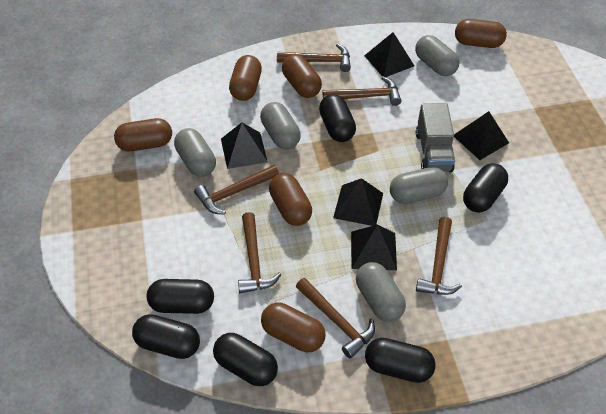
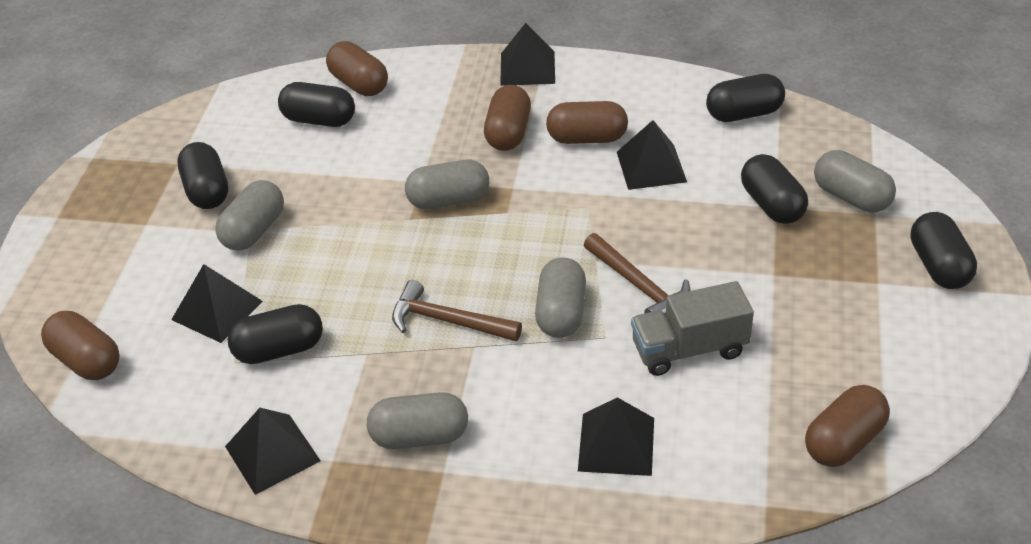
brown capsule: 6 -> 5
brown hammer: 6 -> 2

